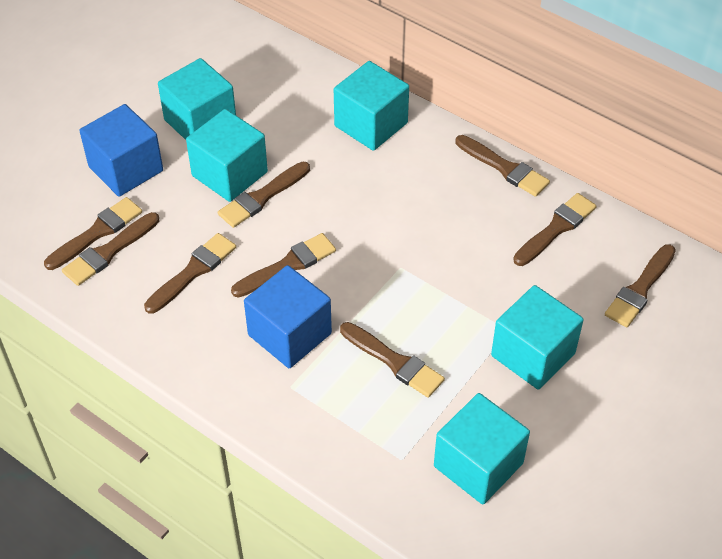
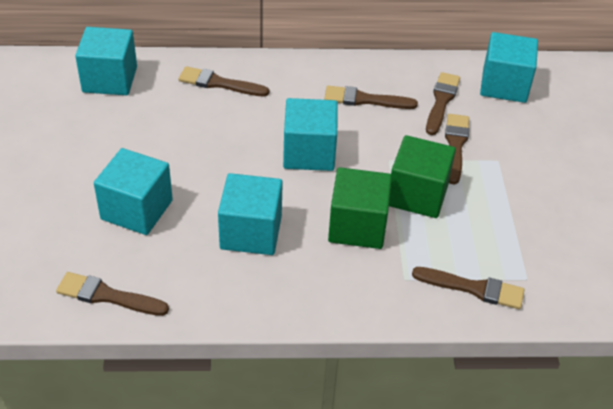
blue cube: 2 -> 0
brown brush: 9 -> 6
green cube: 0 -> 2

